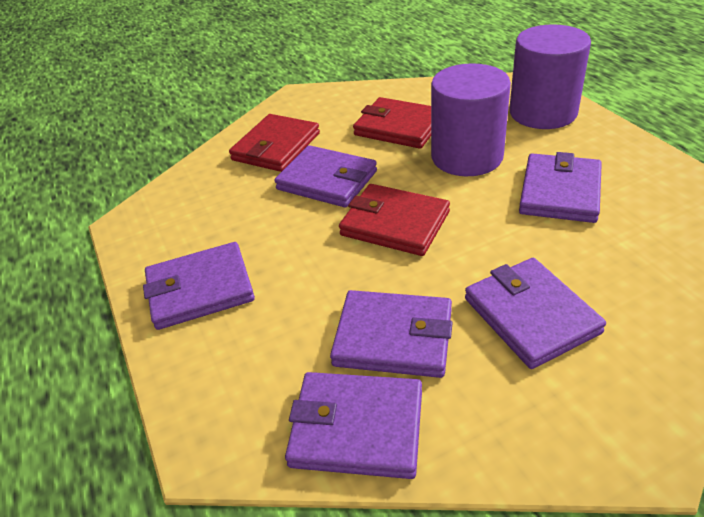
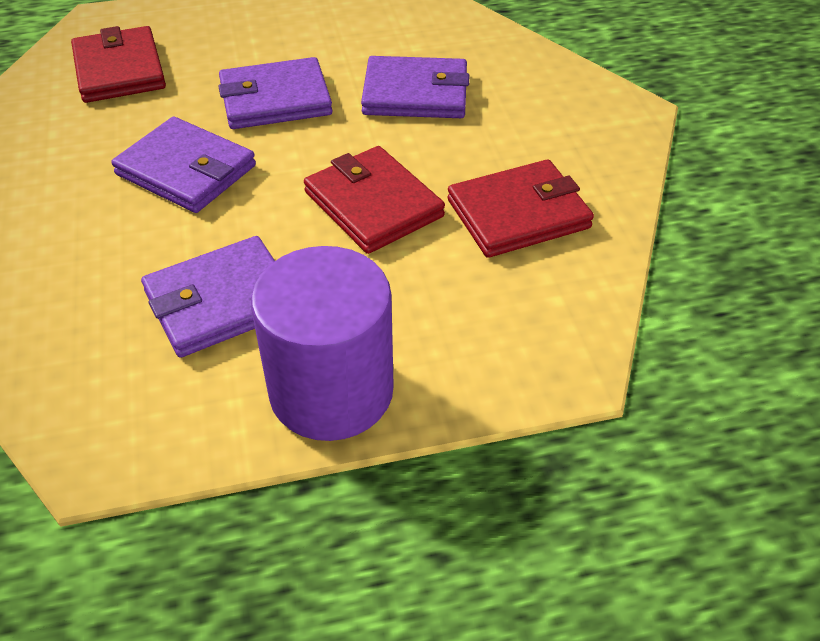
purple cylinder: 2 -> 1
purple wallet: 6 -> 4

